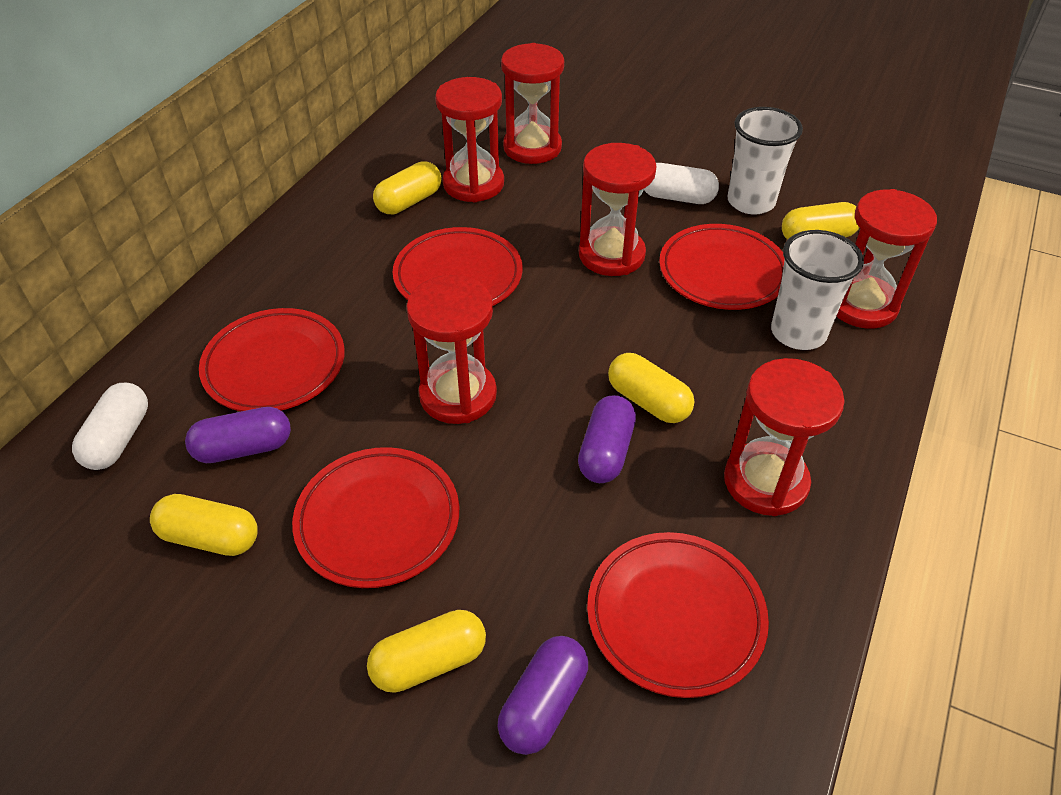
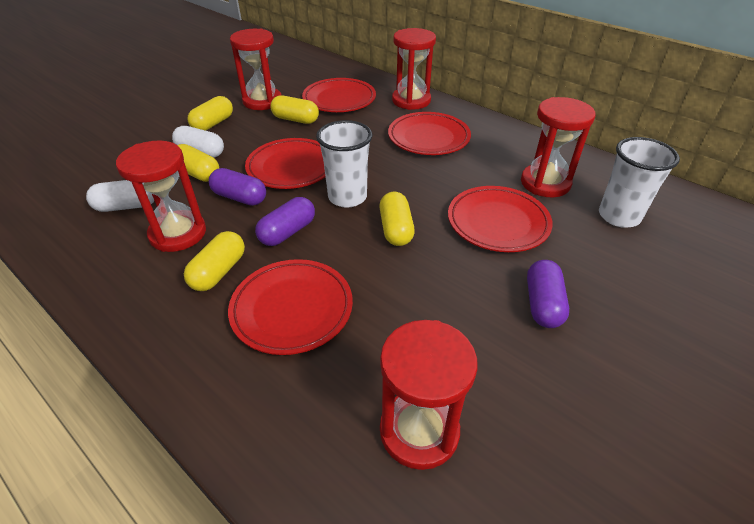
red hourglass: 6 -> 5

